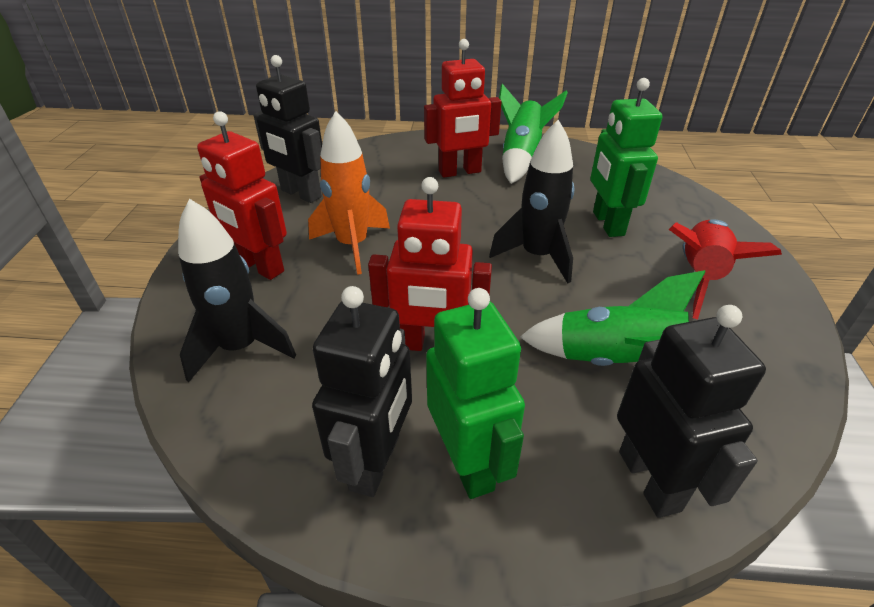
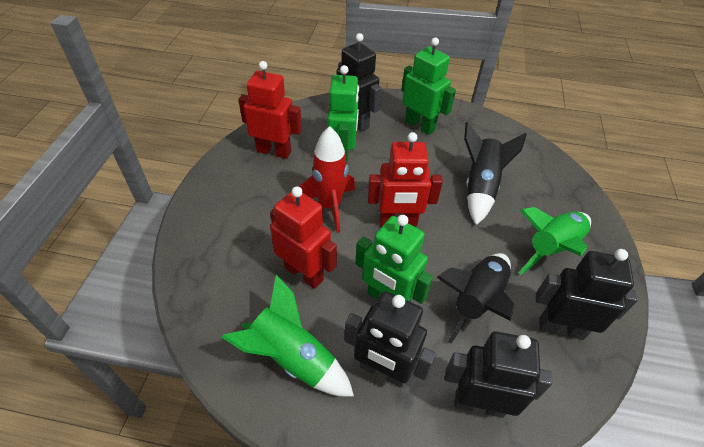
black robot: 3 -> 4
green robot: 2 -> 3
orange rocket: 1 -> 0

